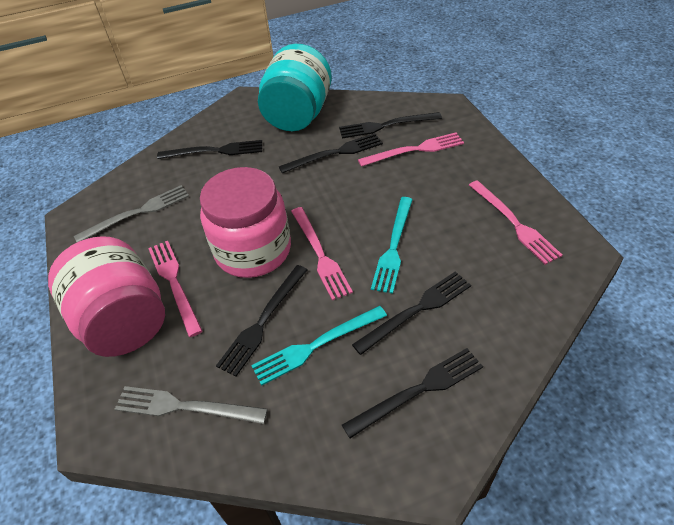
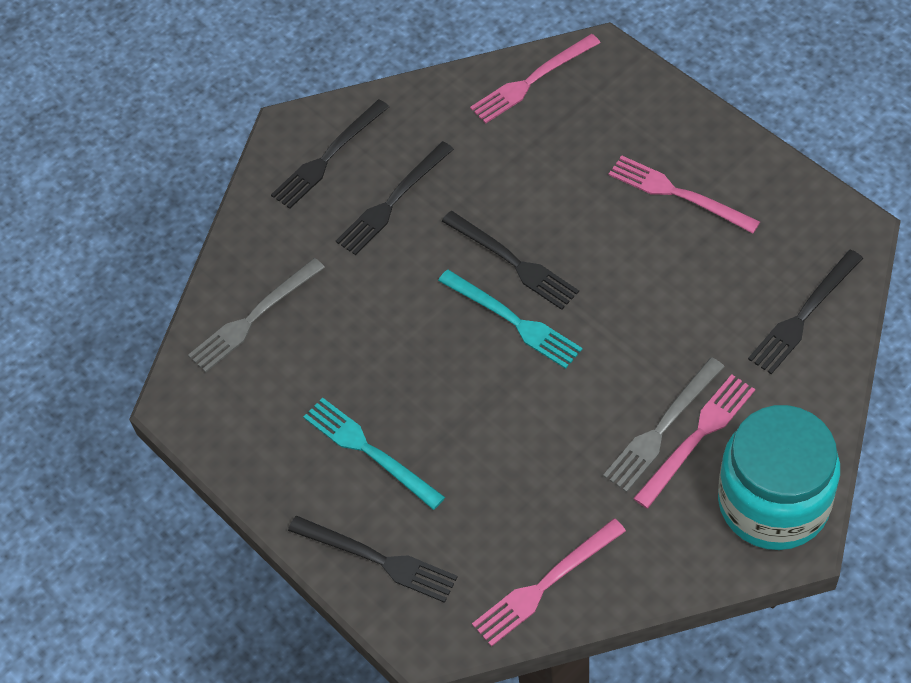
black fork: 6 -> 5
pink jar: 2 -> 0

